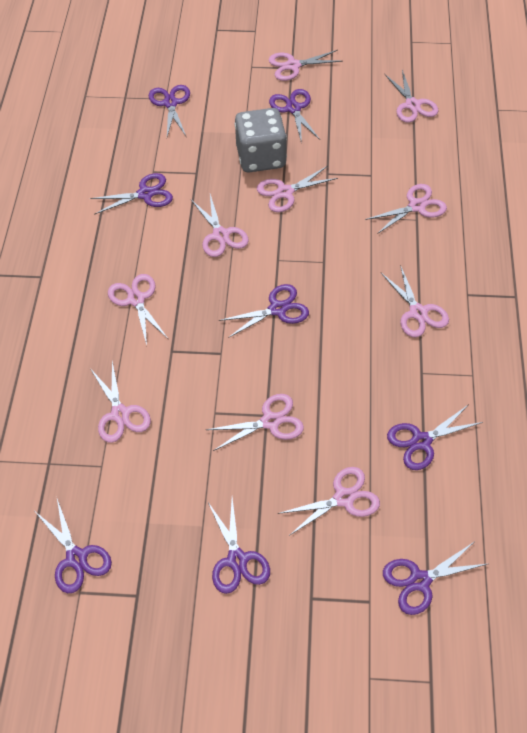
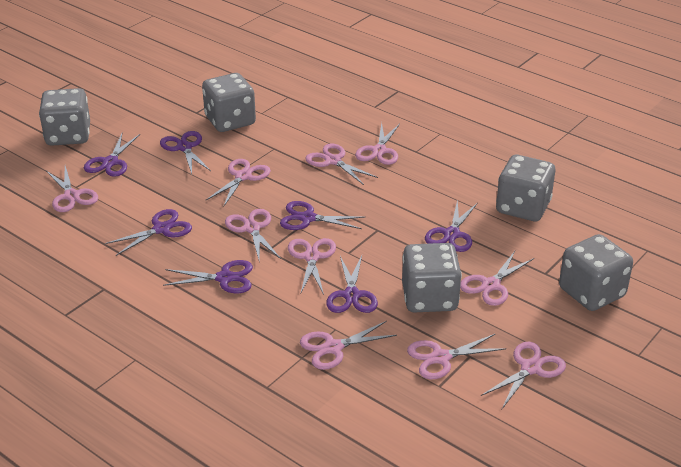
grey dice: 1 -> 5
purple scissors: 8 -> 7

